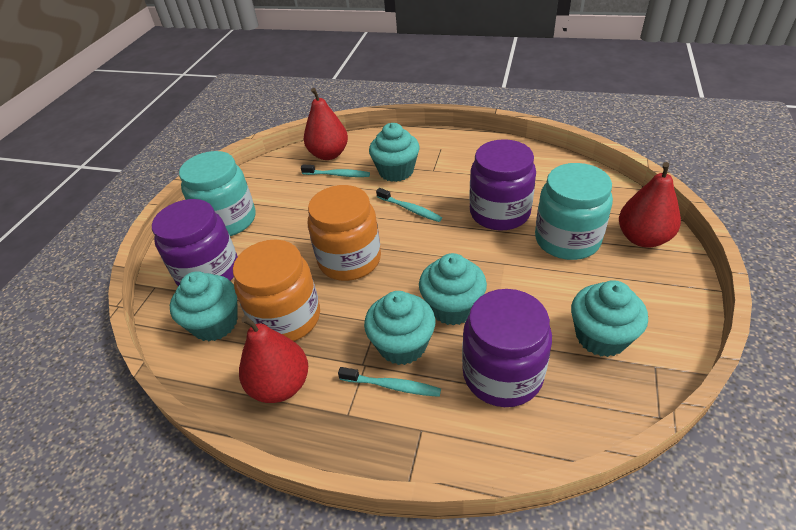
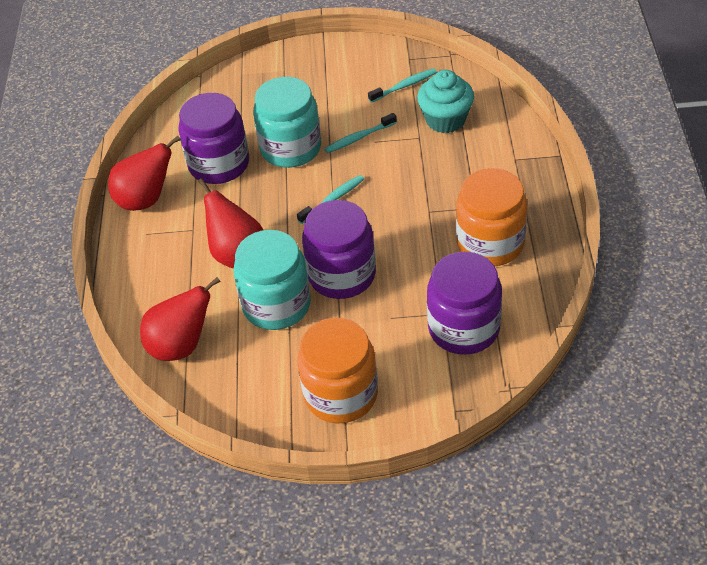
turquoise cupcake: 5 -> 1

